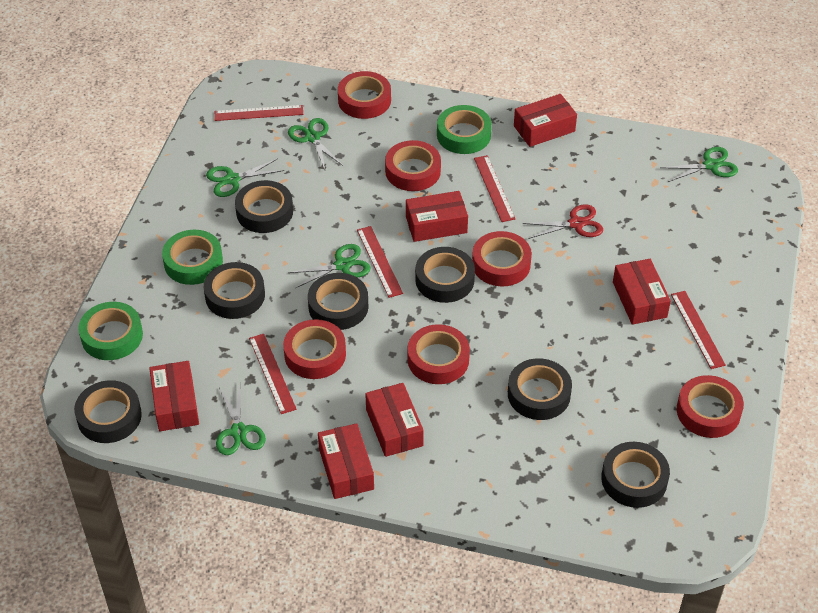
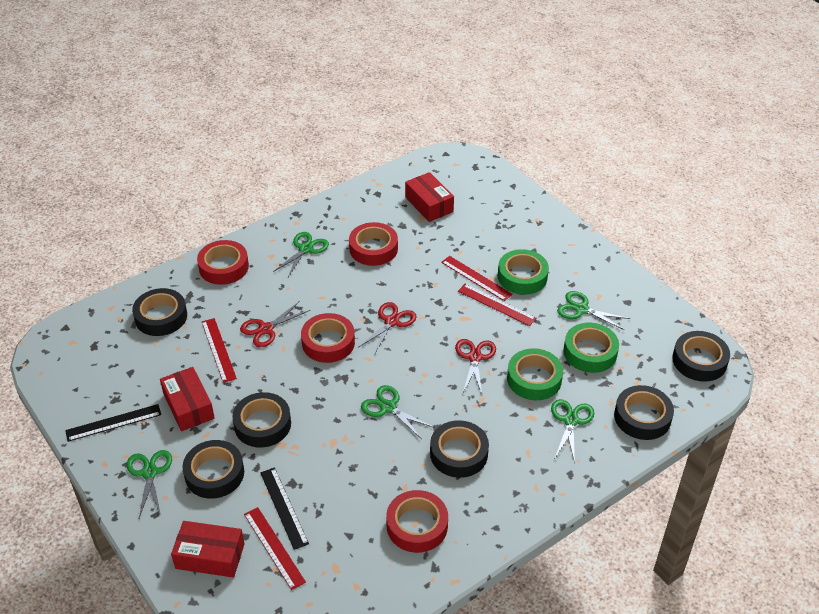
black ruler: 0 -> 2
black tape: 7 -> 6
red box: 6 -> 3
red ruler: 5 -> 4
red scissors: 1 -> 3
red tape: 6 -> 4

